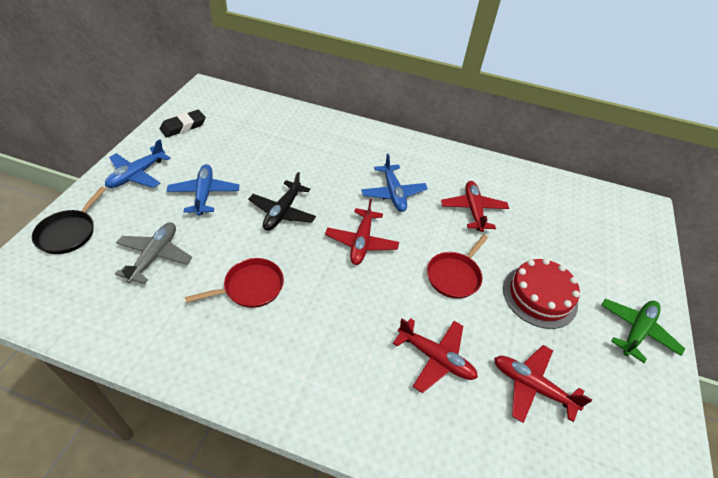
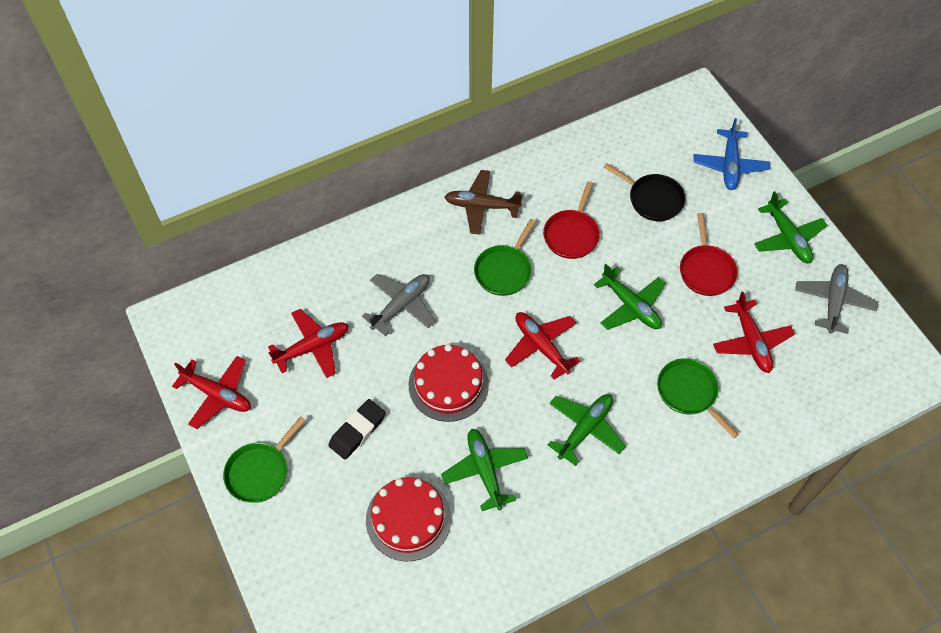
black plane: 1 -> 0
blue plane: 3 -> 1
brown plane: 0 -> 1
green pan: 0 -> 3
green plane: 1 -> 4
grey plane: 1 -> 2
red cake: 1 -> 2

